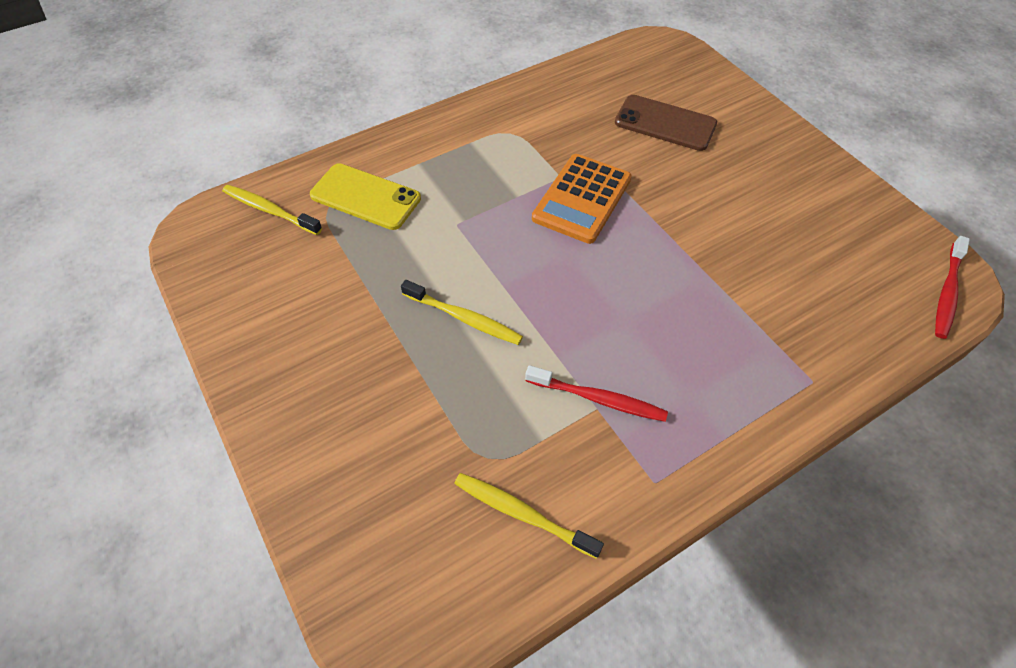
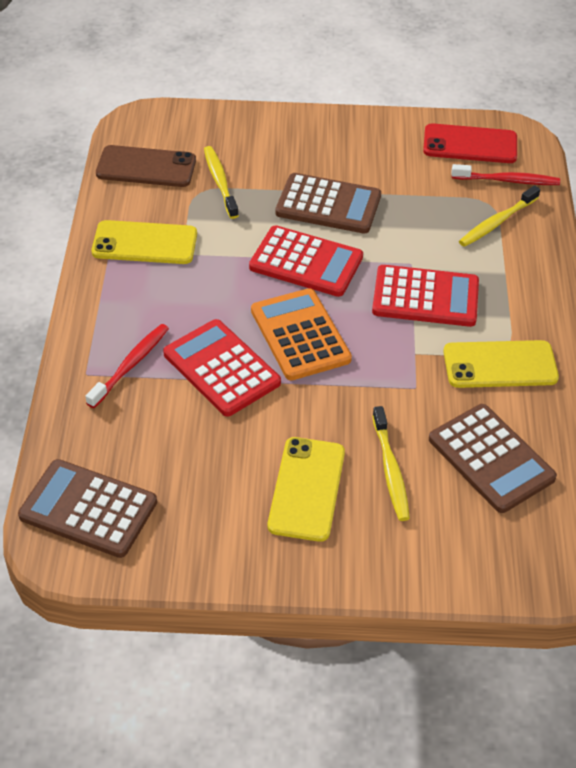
brown calculator: 0 -> 3
red calculator: 0 -> 3
red phone: 0 -> 1
yellow phone: 1 -> 3

